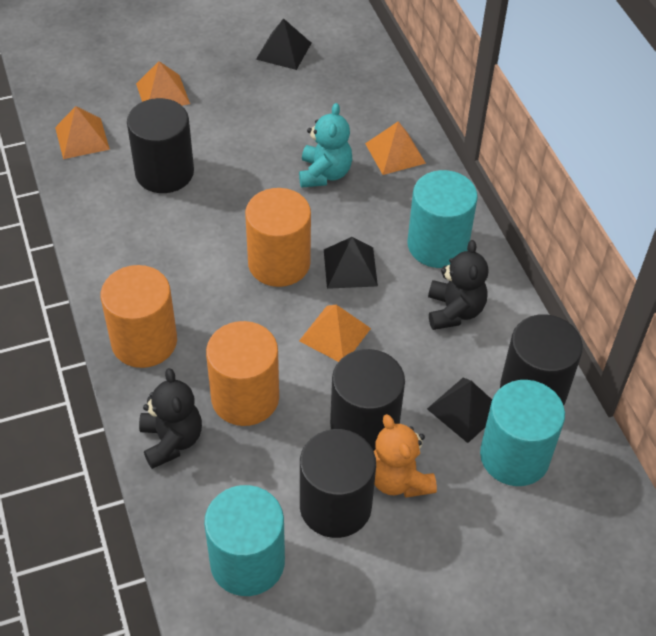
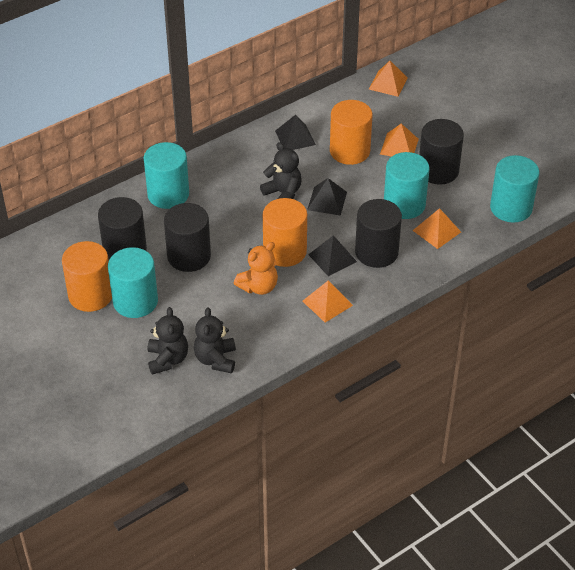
black teddy bear: 2 -> 3
turquoise cylinder: 3 -> 4
turquoise teddy bear: 1 -> 0

